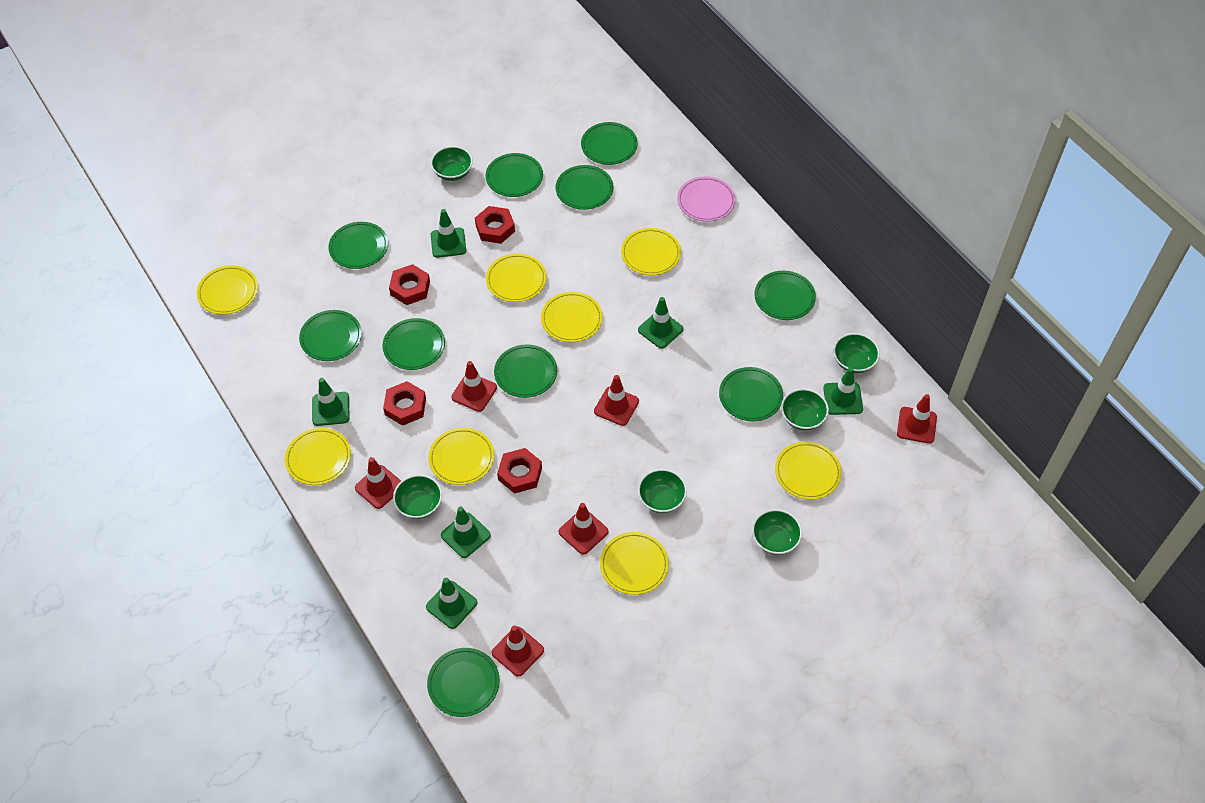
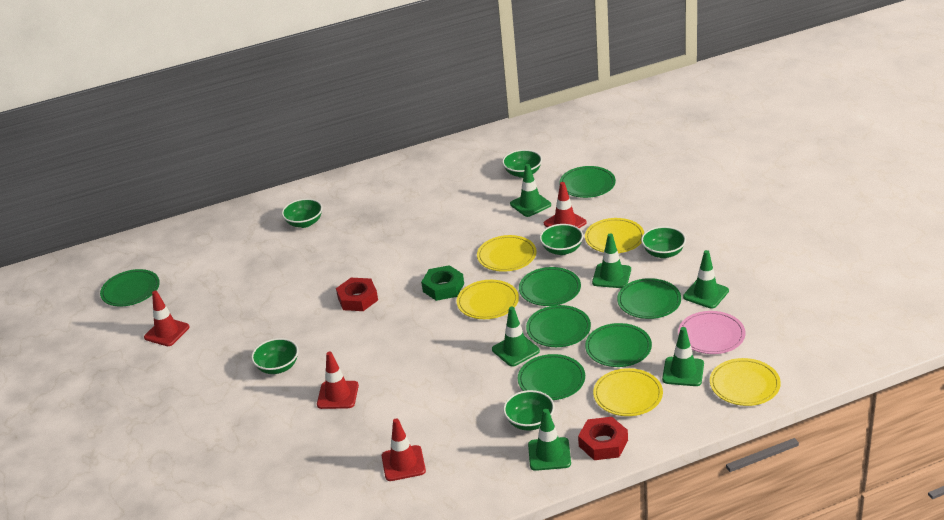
green nut: 0 -> 1
green plate: 10 -> 7
red nut: 4 -> 2
red traffic cone: 6 -> 4
yellow plate: 8 -> 5

